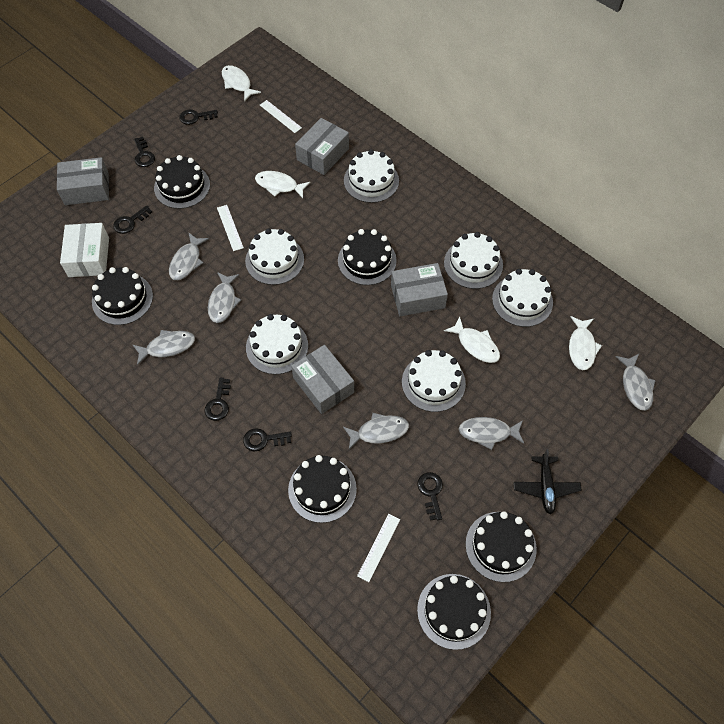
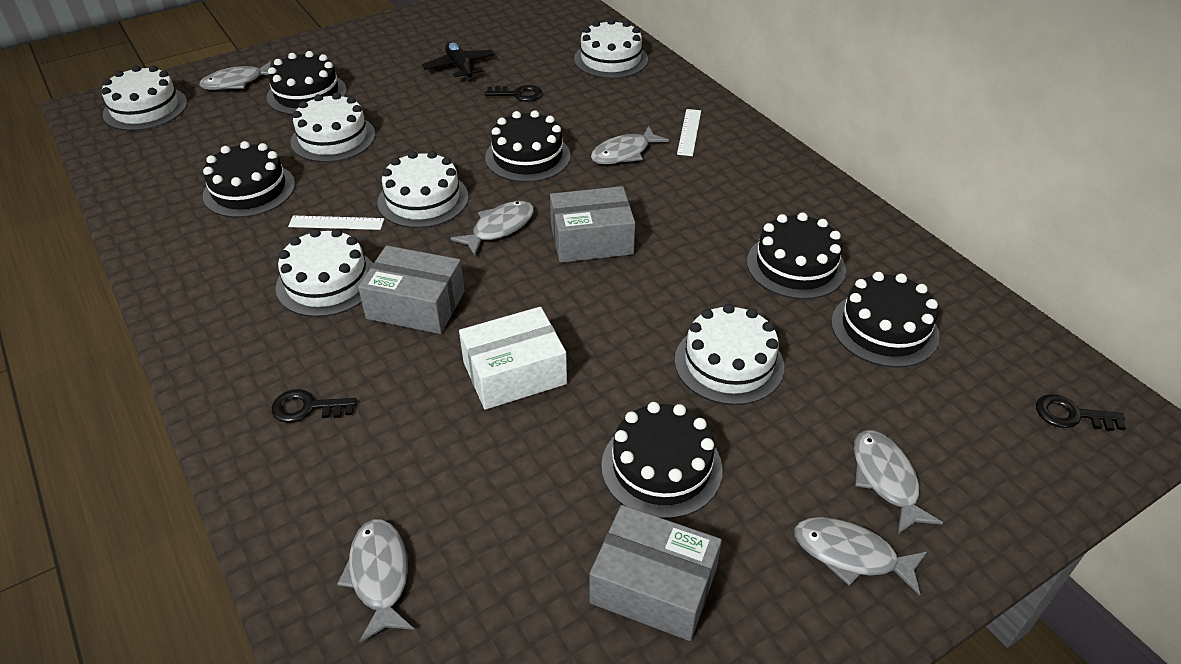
black key: 6 -> 3
grey box: 4 -> 3
white fish: 4 -> 0
white ruler: 3 -> 2

